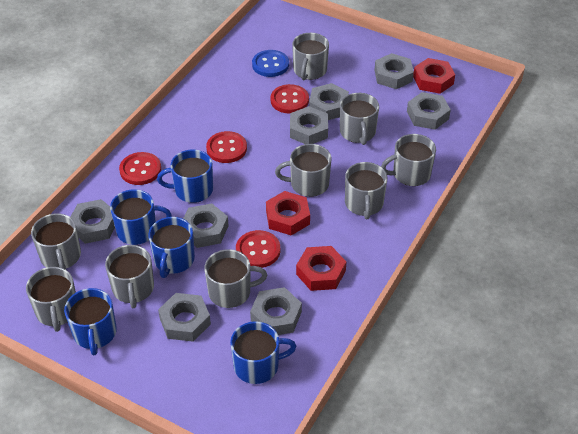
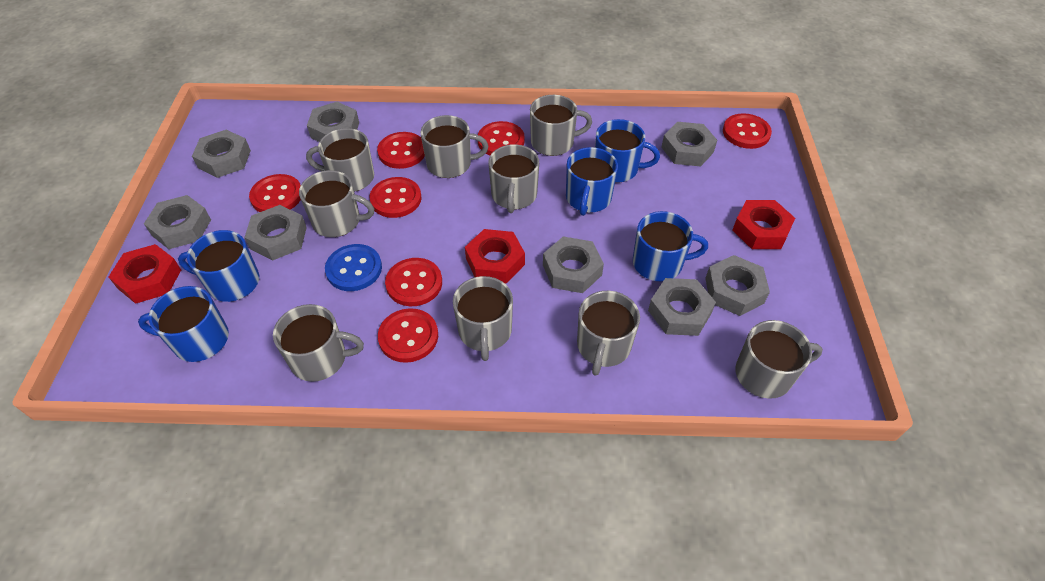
red button: 4 -> 7

